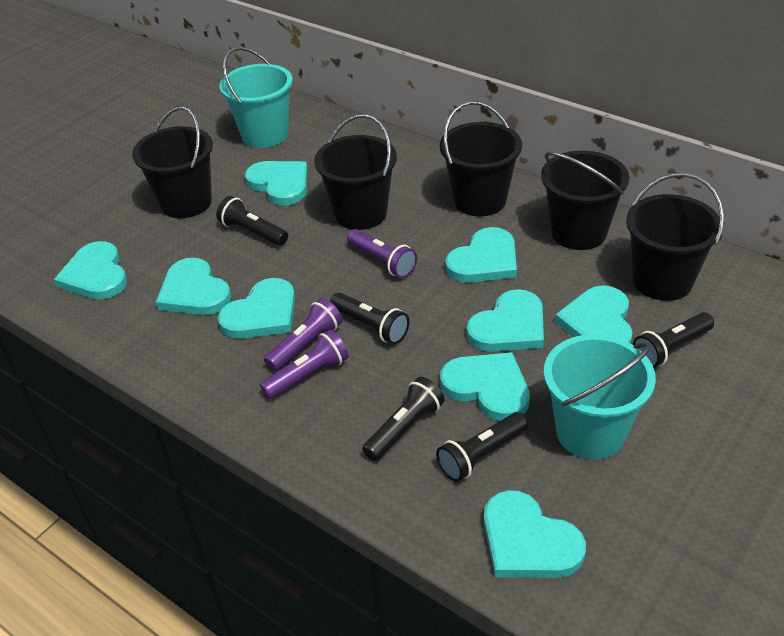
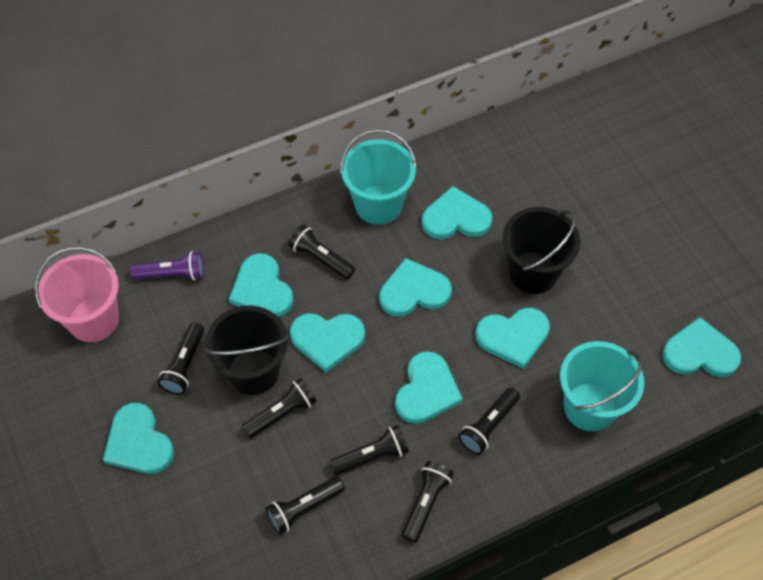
black bucket: 5 -> 2
black flashlight: 5 -> 7
pink bucket: 0 -> 1
purple flashlight: 3 -> 1
turquoise heart: 9 -> 8

